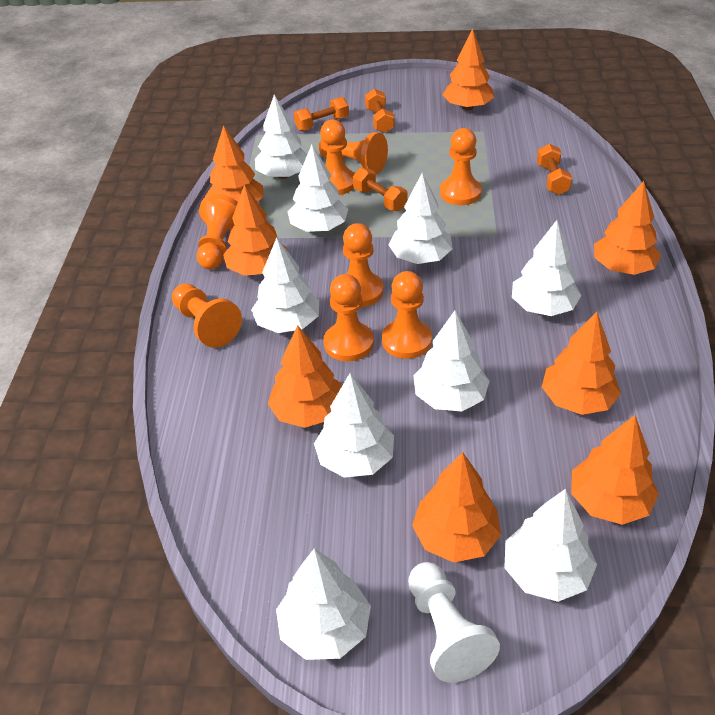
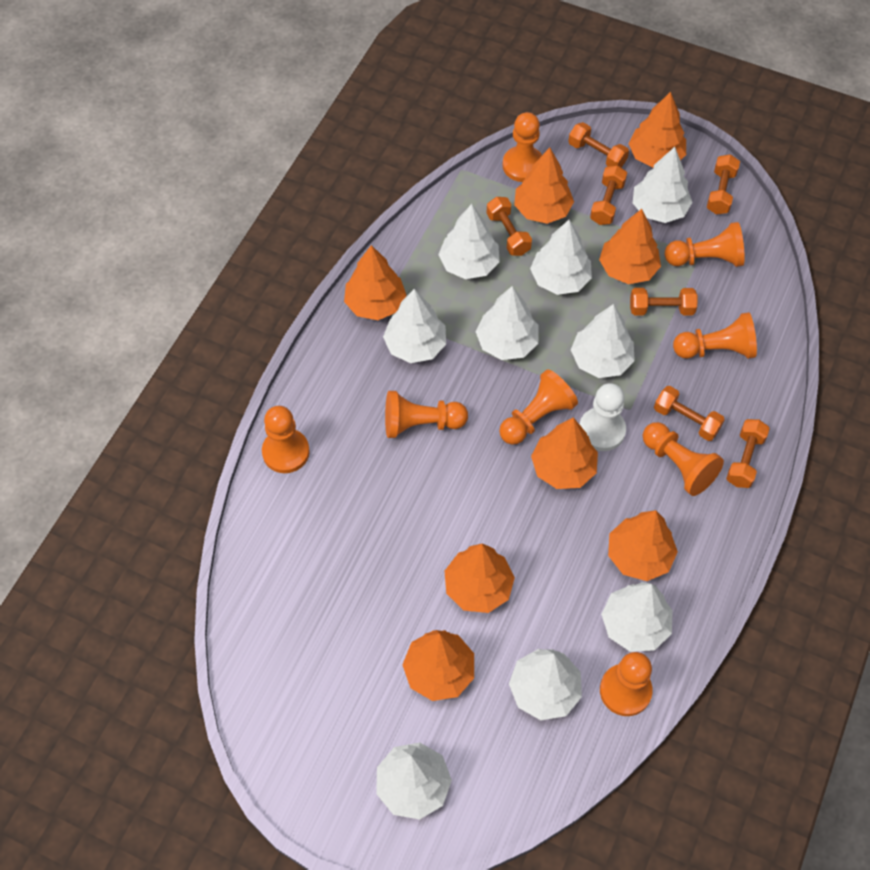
orange dumbbell: 4 -> 7

